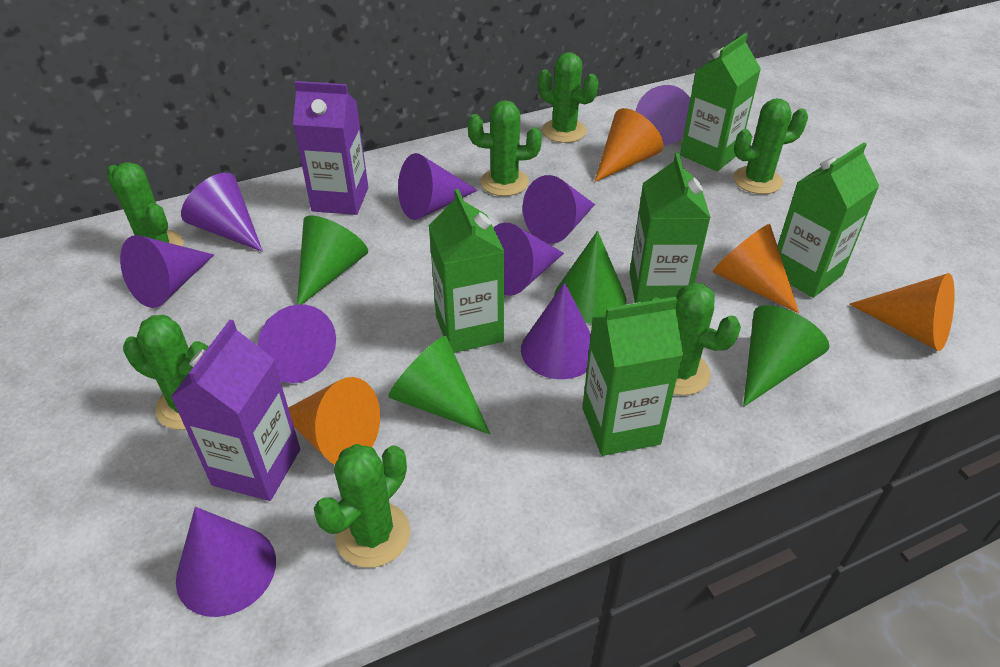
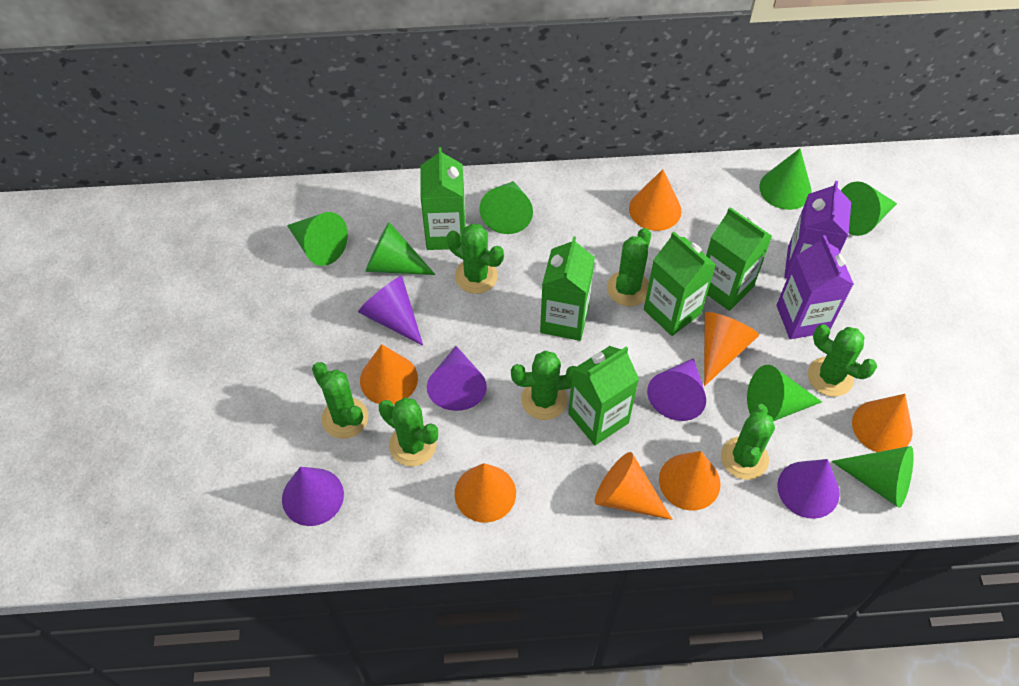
green cone: 4 -> 7
orange cone: 4 -> 7
purple cone: 9 -> 5

